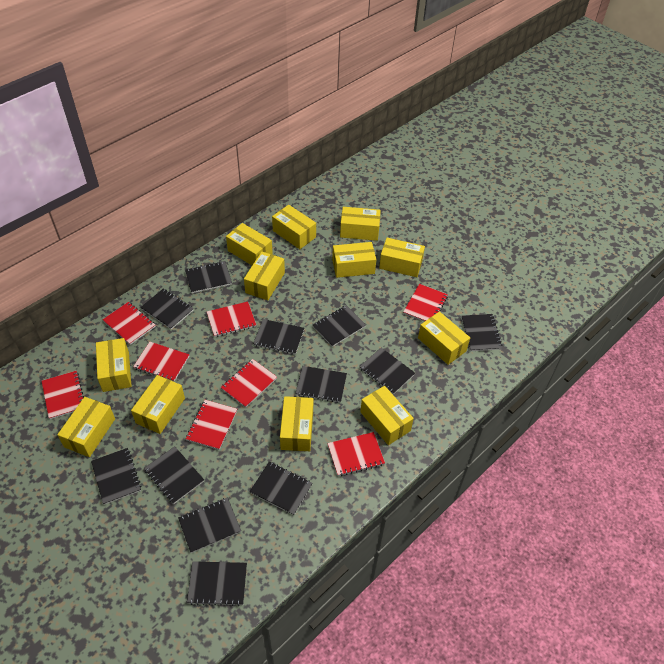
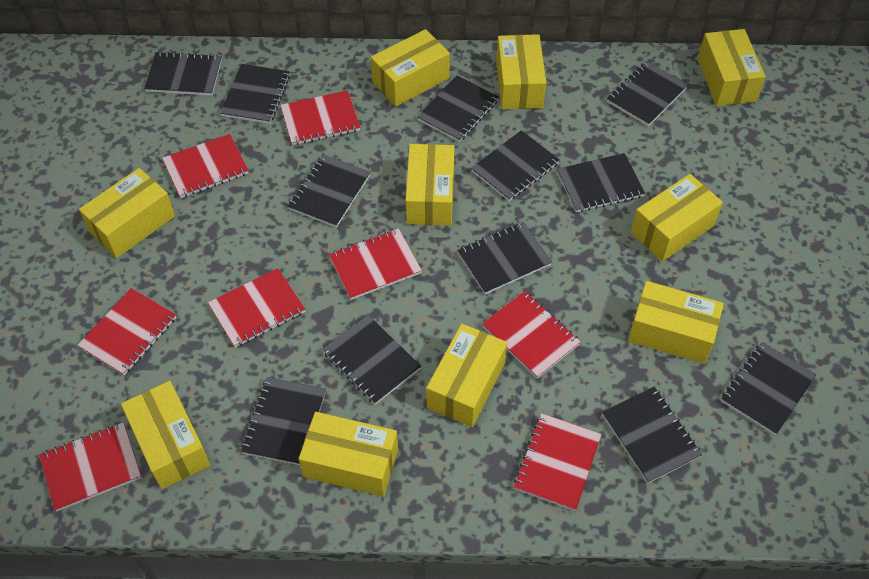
yellow box: 12 -> 10

